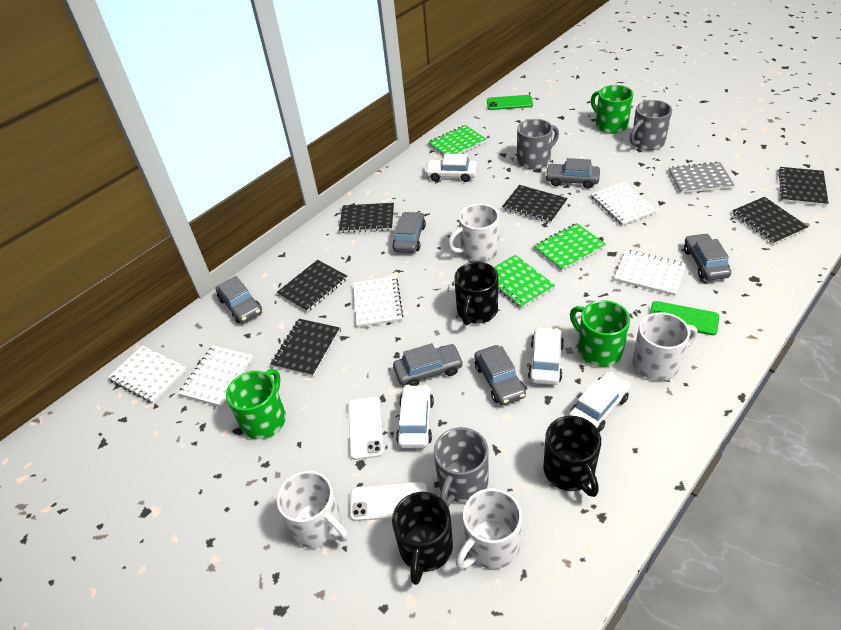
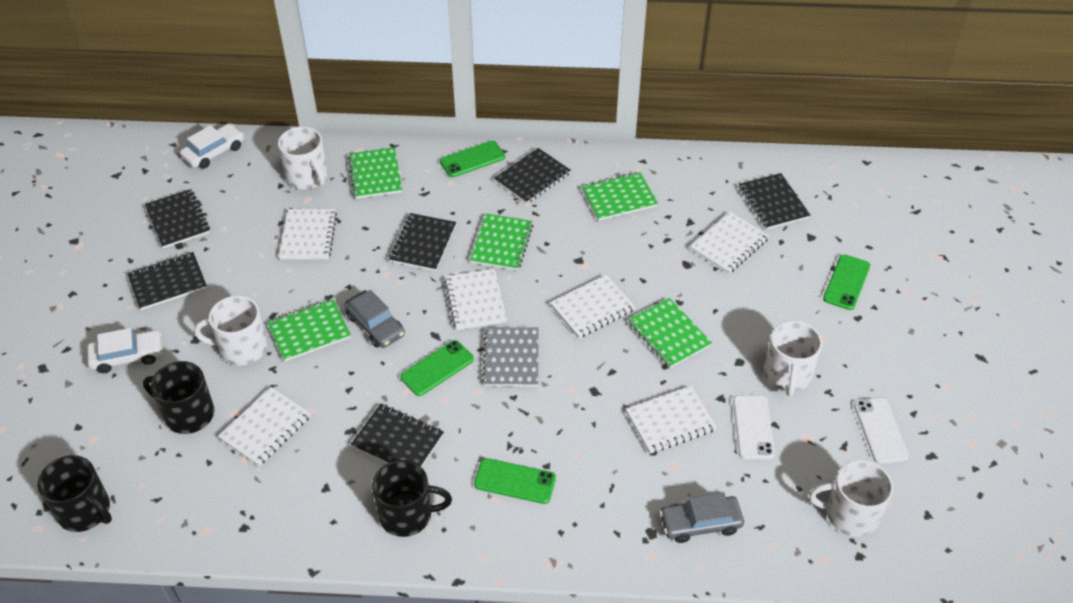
green mug: 3 -> 0
green notebook: 3 -> 5
green phone: 2 -> 4
grey car: 6 -> 2
grey mug: 3 -> 0
white car: 4 -> 2
white notebook: 5 -> 6

